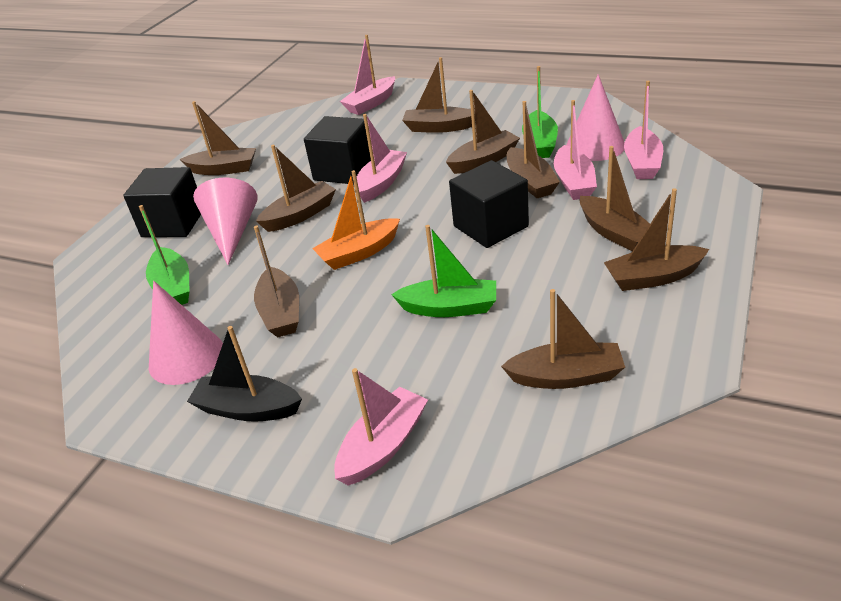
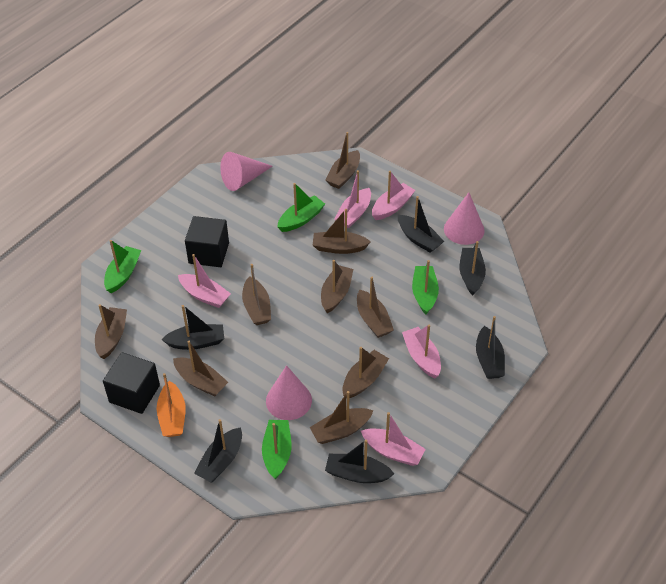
black boat: 1 -> 6
black cube: 3 -> 2
green boat: 3 -> 4

